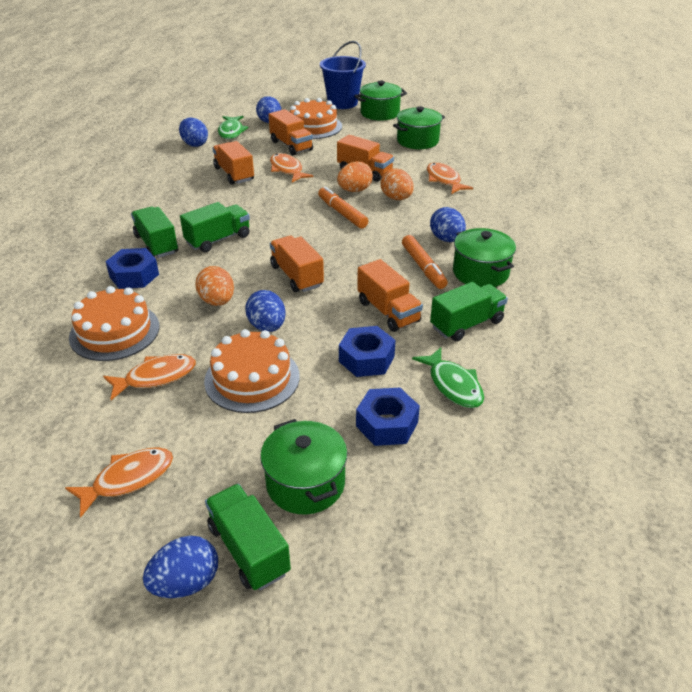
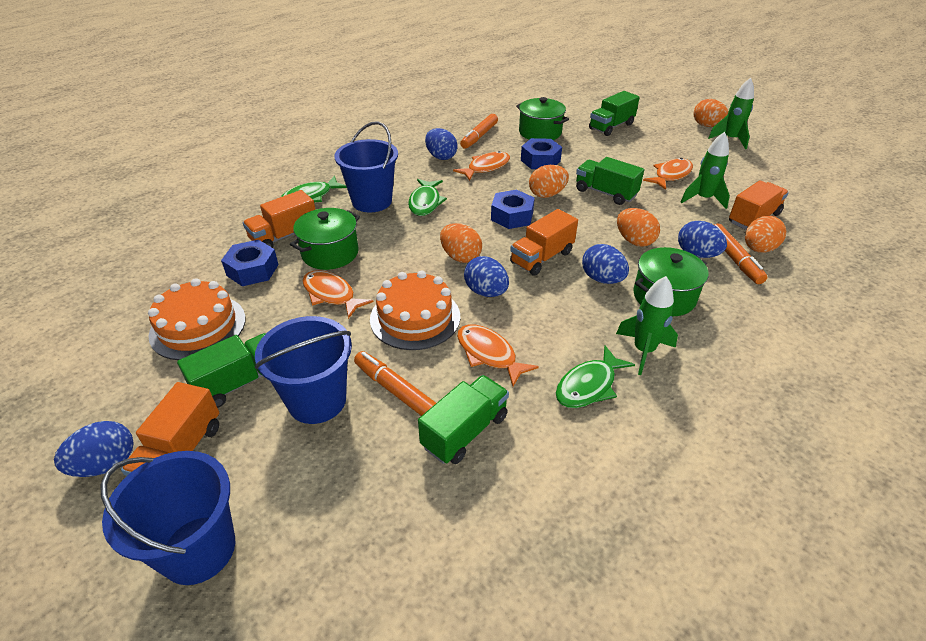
blue bucket: 1 -> 3
green fish: 2 -> 3
green pot: 4 -> 3
green rocket: 0 -> 3
orange cake: 3 -> 2
orange egg: 3 -> 5
orange marker: 2 -> 3
orange truck: 5 -> 4

